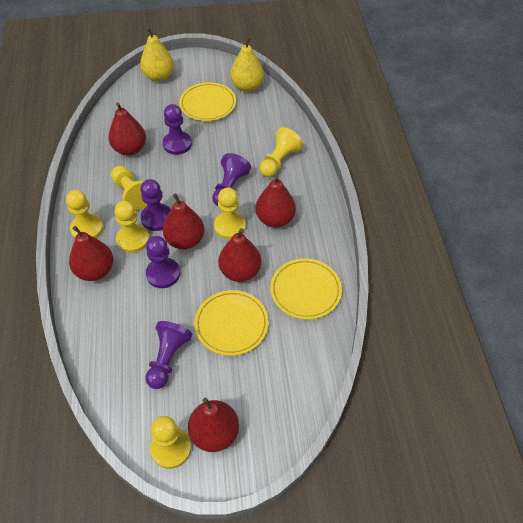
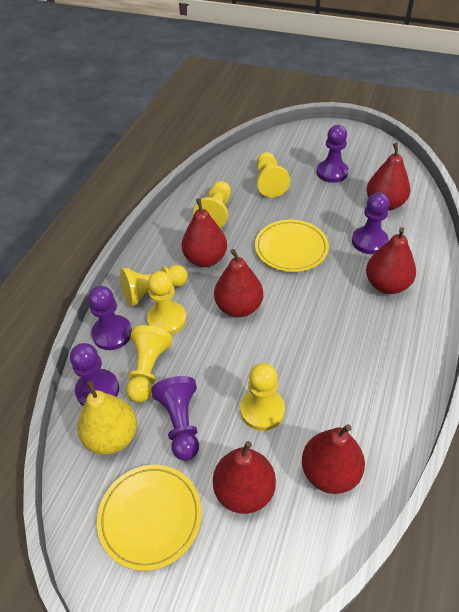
yellow pear: 2 -> 1
yellow plate: 3 -> 2

